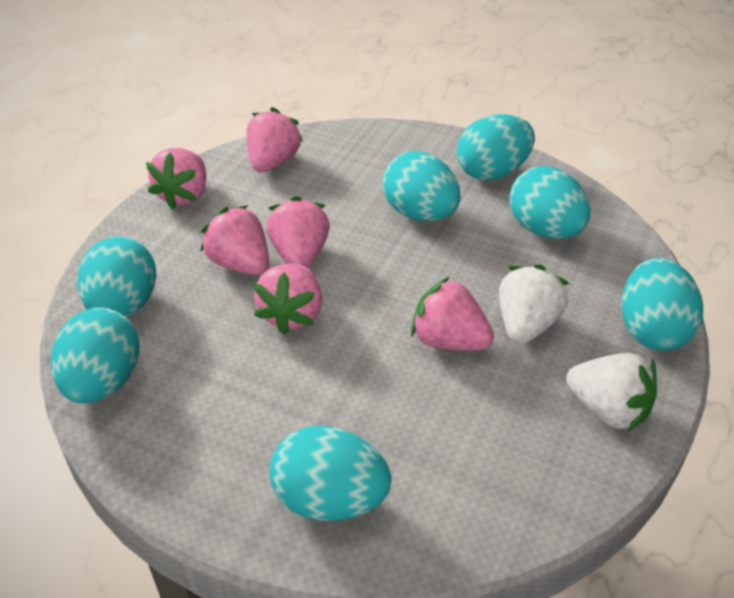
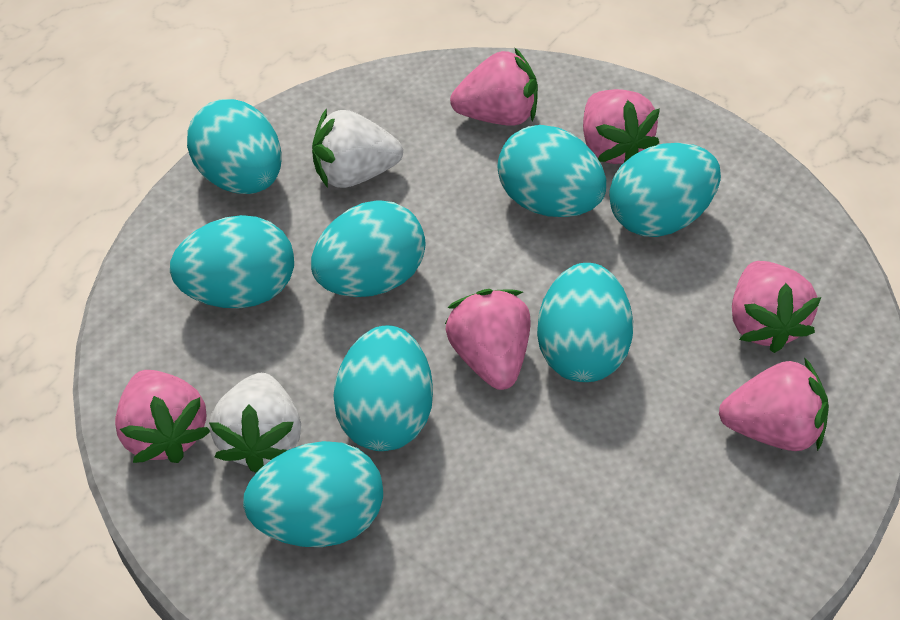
turquoise egg: 7 -> 8

